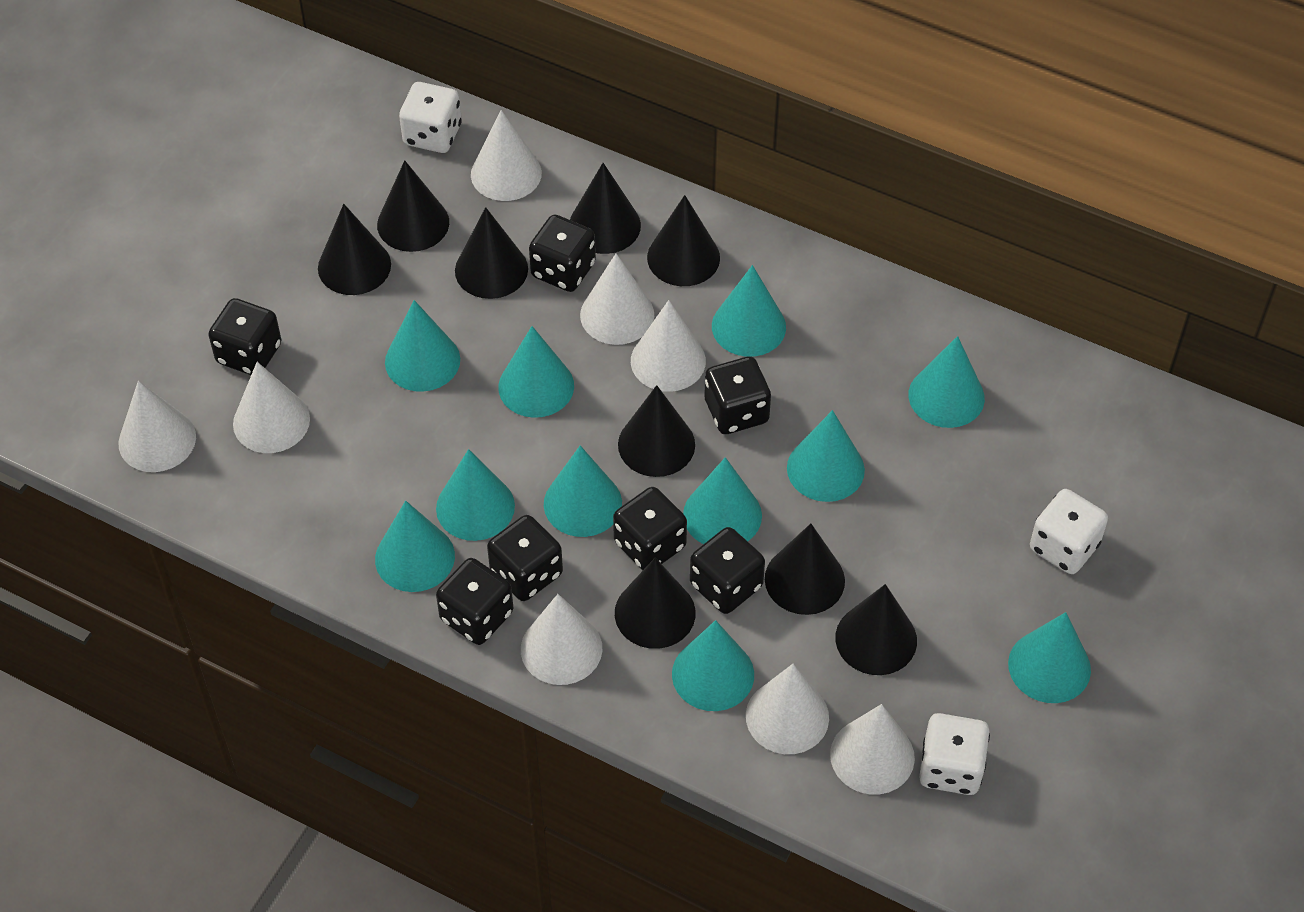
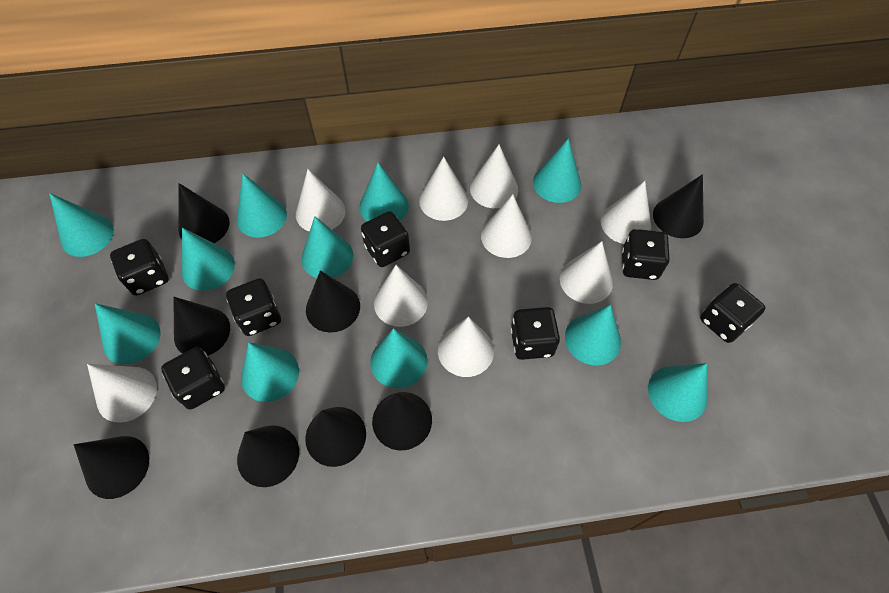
black cone: 9 -> 8
white cone: 8 -> 9
white dice: 3 -> 0

